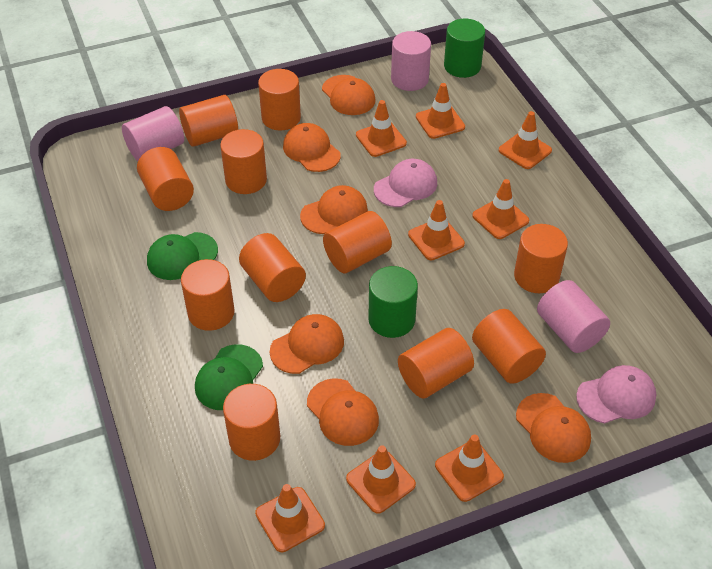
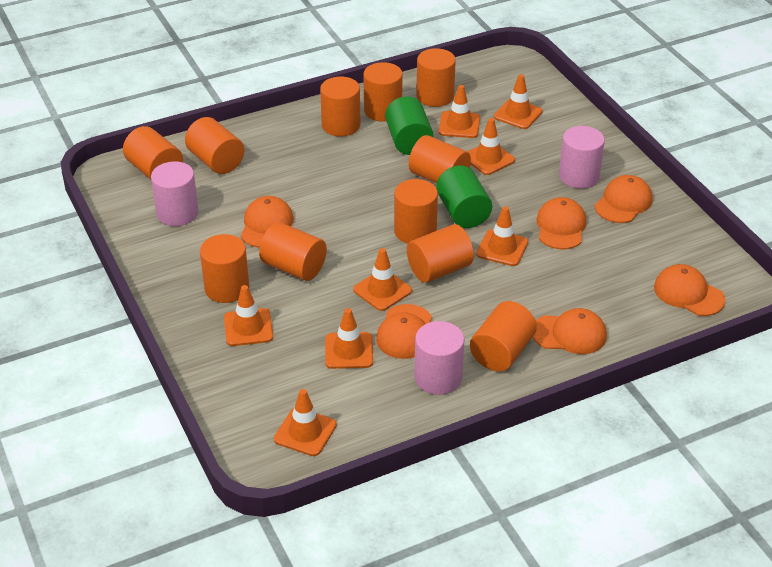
green cap: 2 -> 0
pink cap: 2 -> 0

